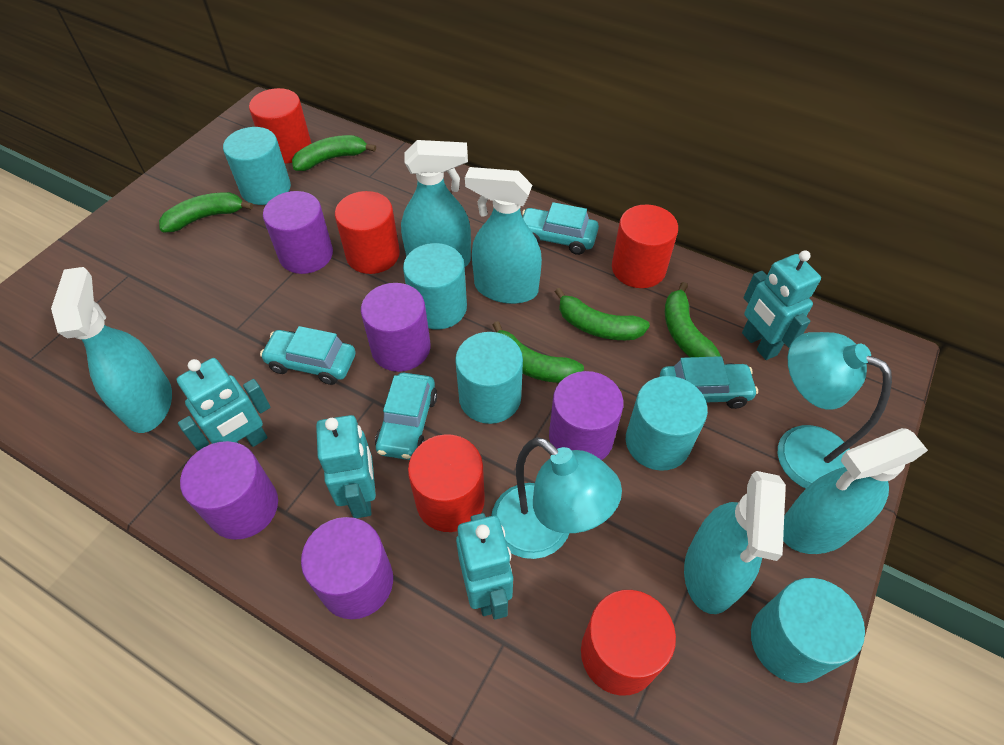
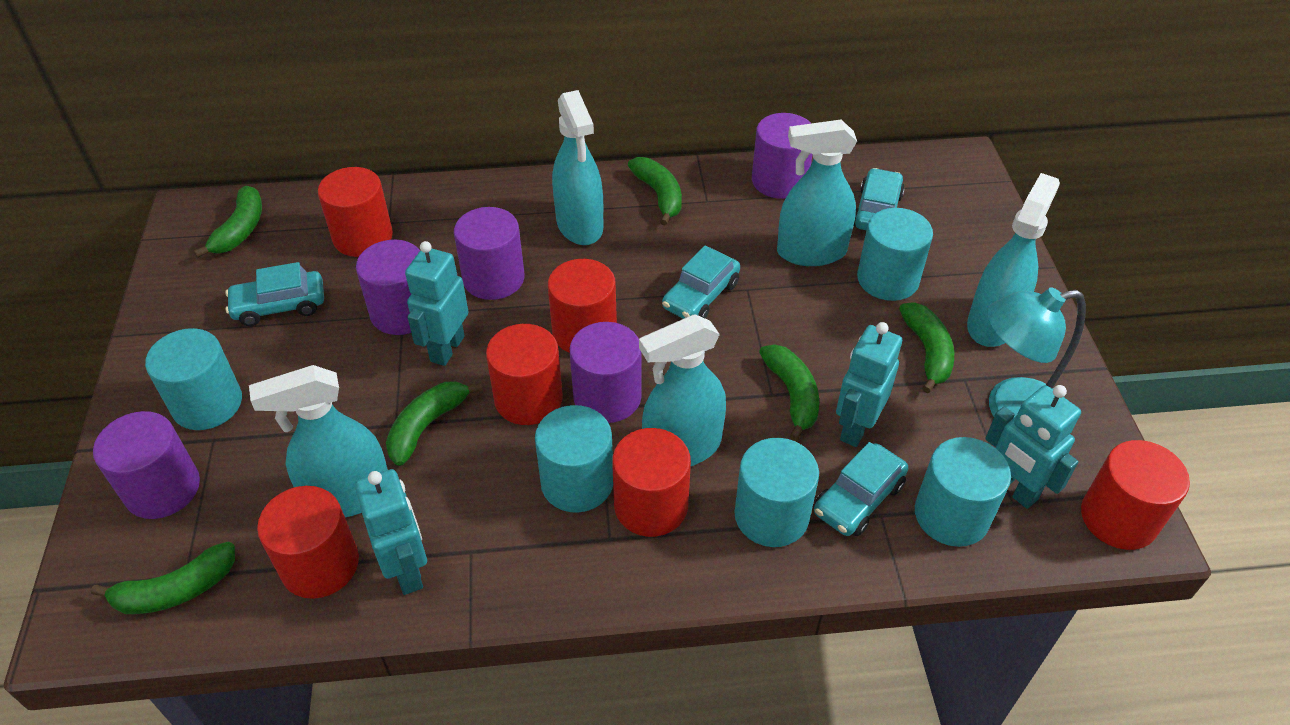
green banana: 5 -> 6
red cylinder: 5 -> 6
turquoise lamp: 2 -> 1

